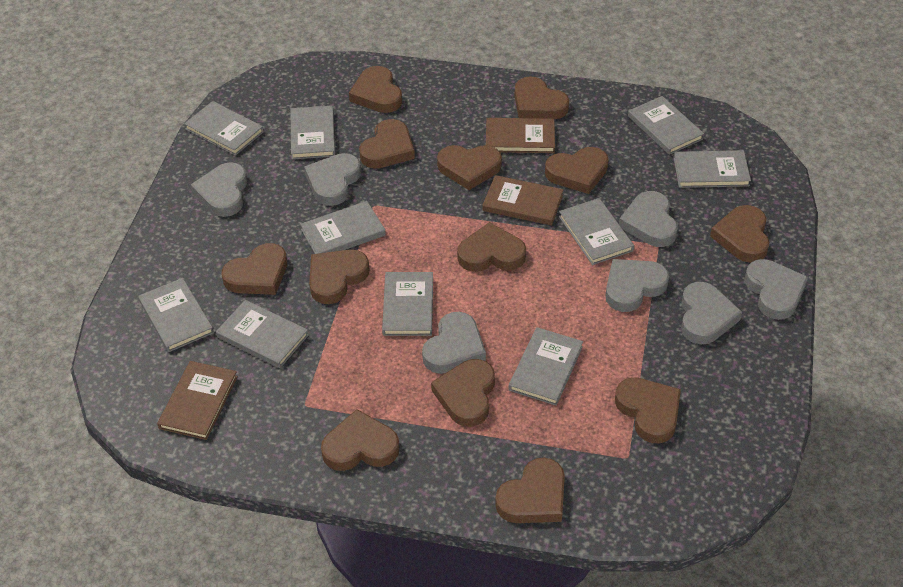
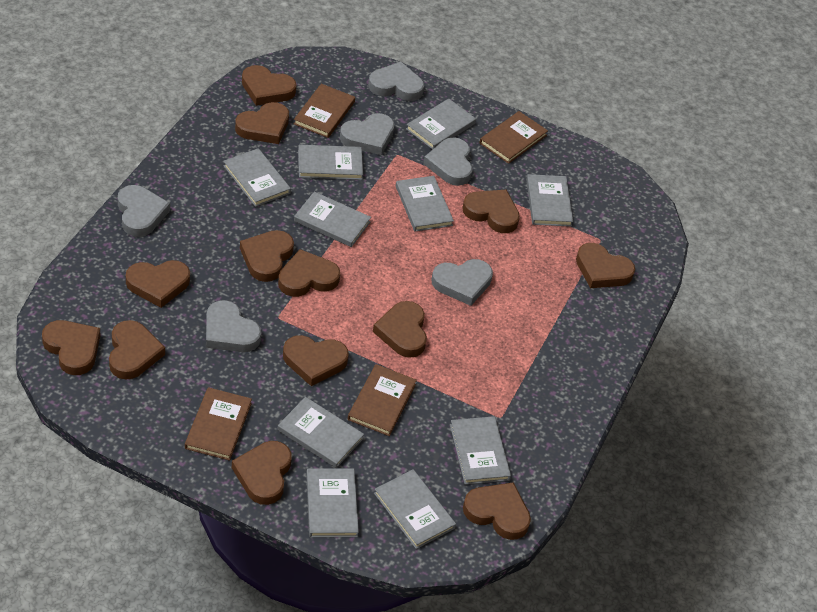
brown book: 3 -> 4
grey heart: 7 -> 6

